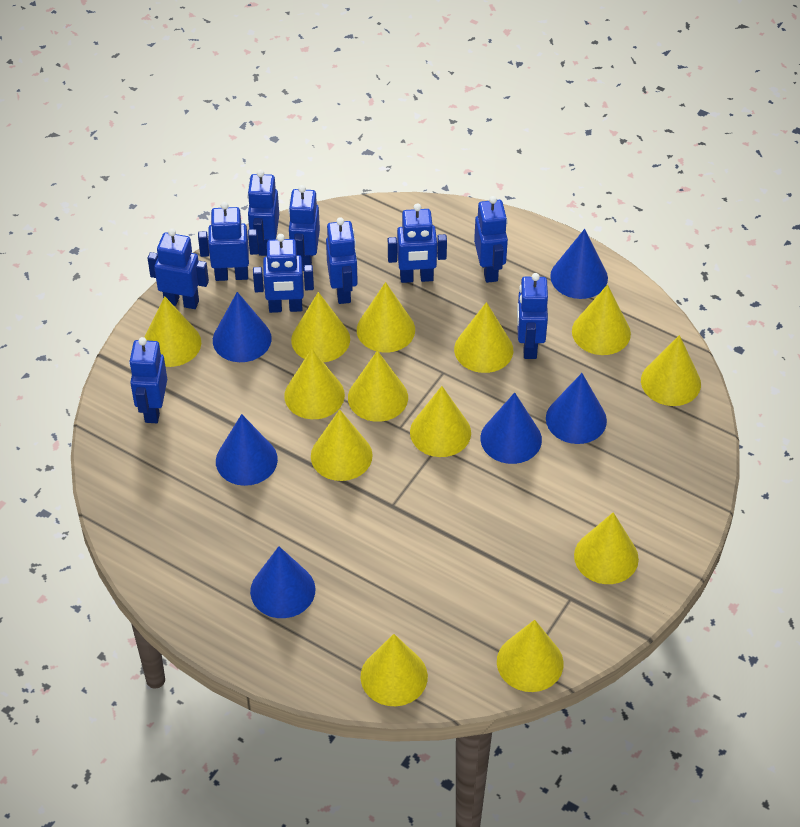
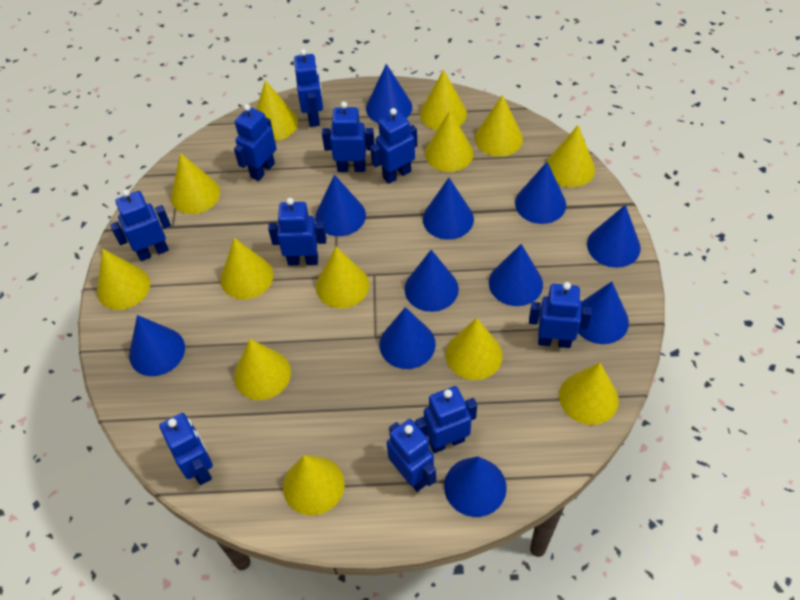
blue cone: 6 -> 11

